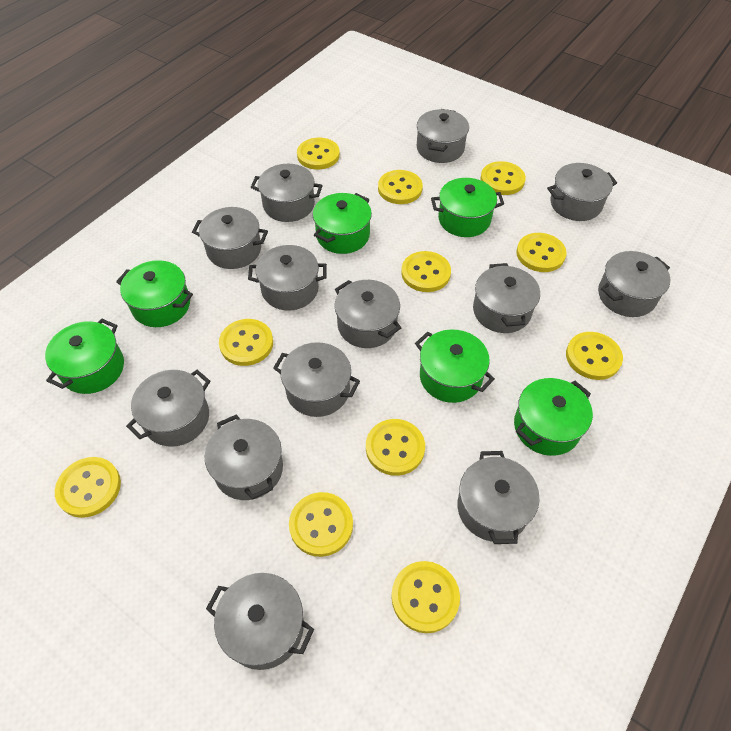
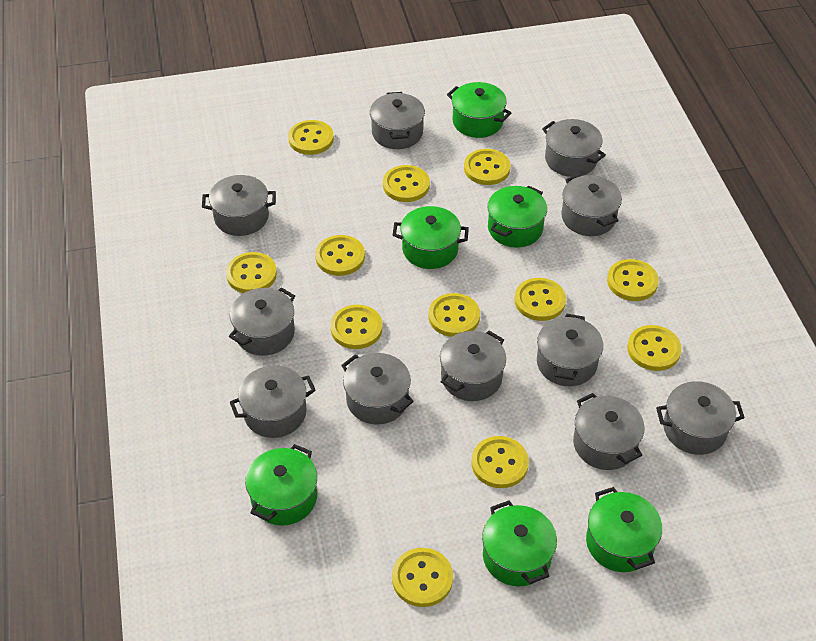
grey pot: 13 -> 11
yellow button: 11 -> 12

